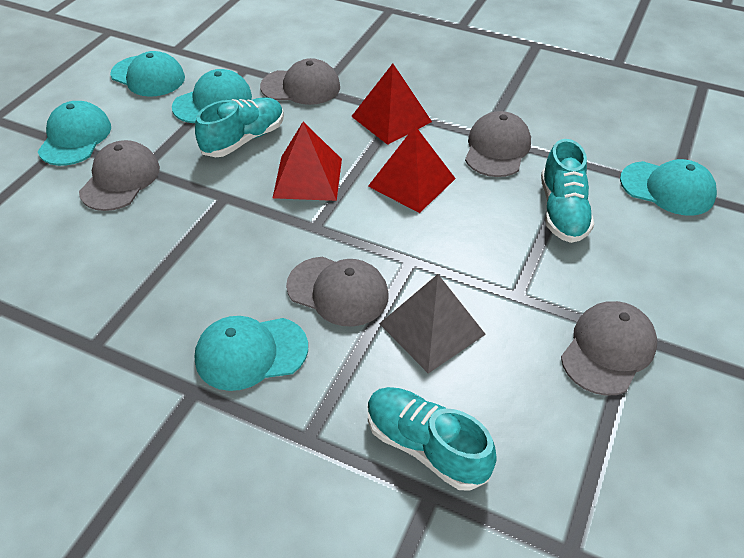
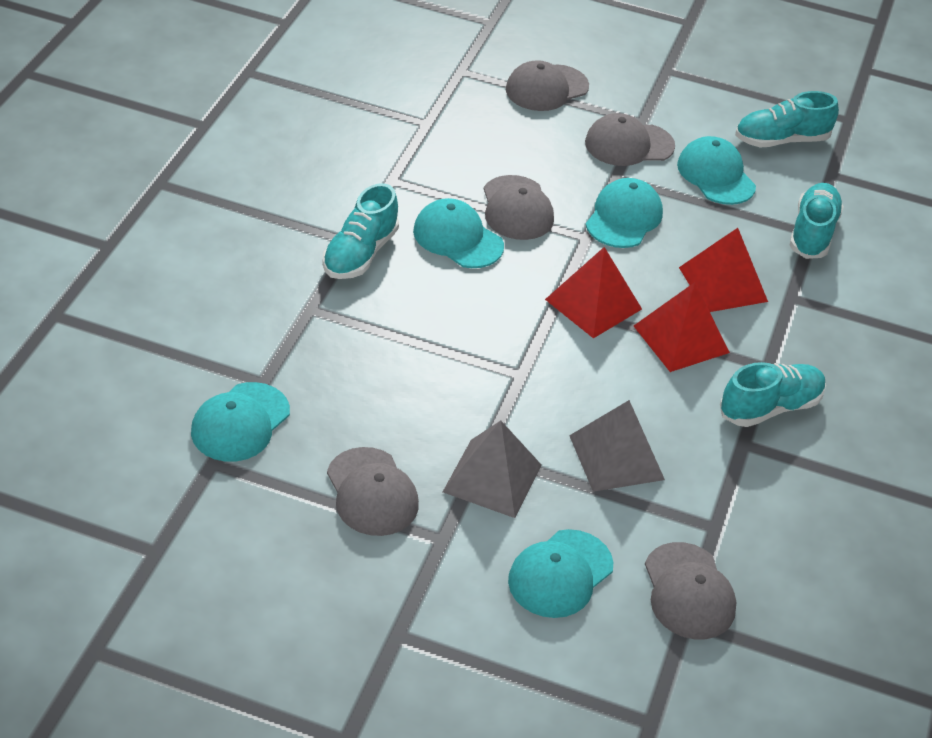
grey pyramid: 1 -> 2
turquoise shoe: 3 -> 4

